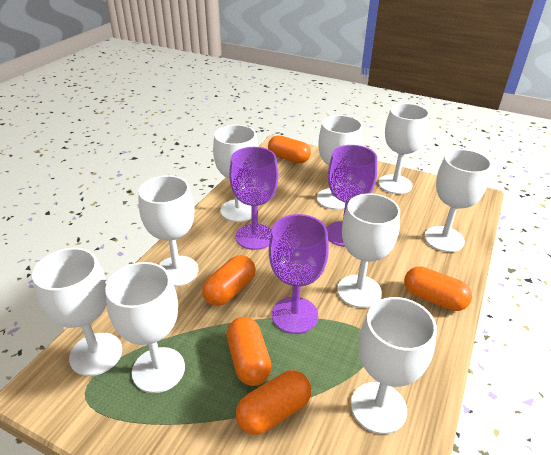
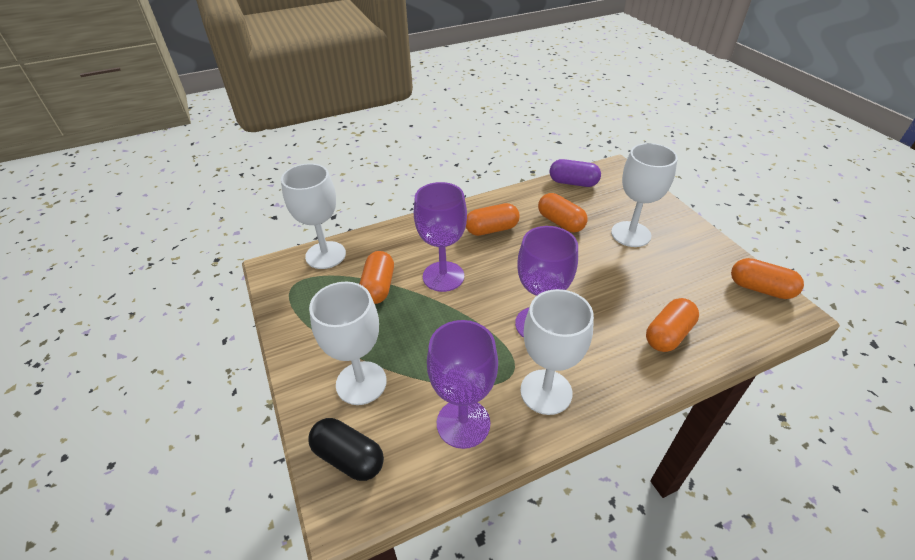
black capsule: 0 -> 1
purple capsule: 0 -> 1
white goblet: 9 -> 4

